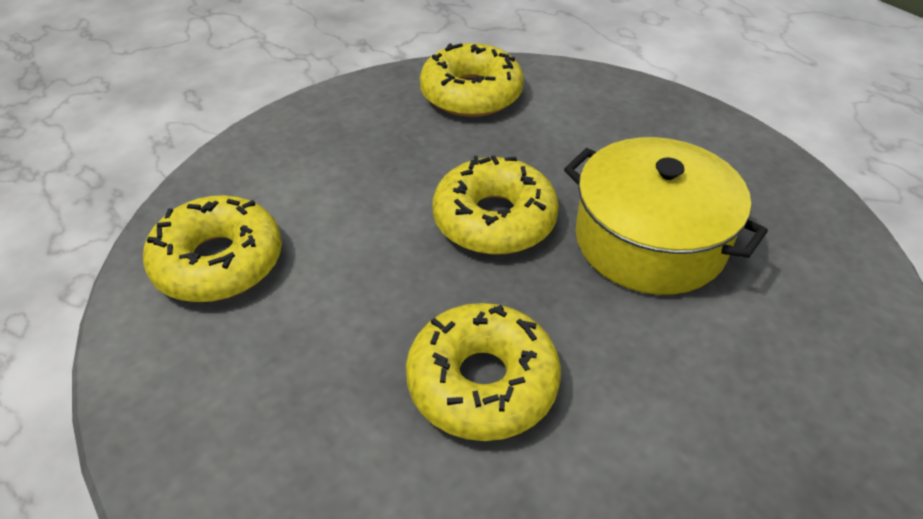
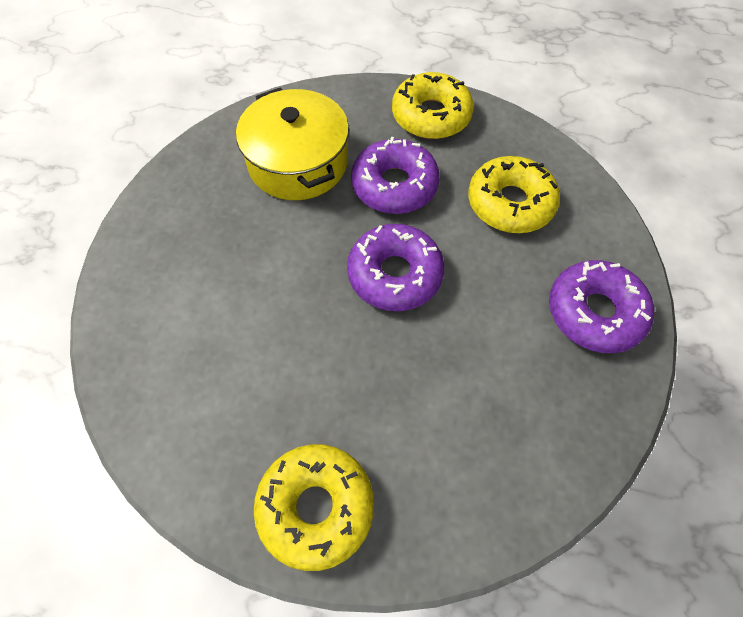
purple donut: 0 -> 3
yellow donut: 4 -> 3

